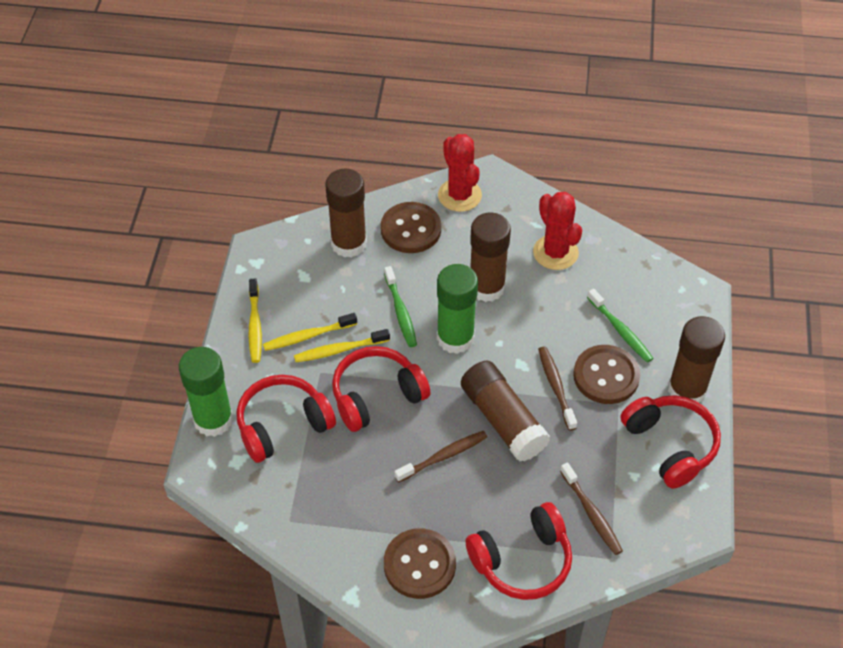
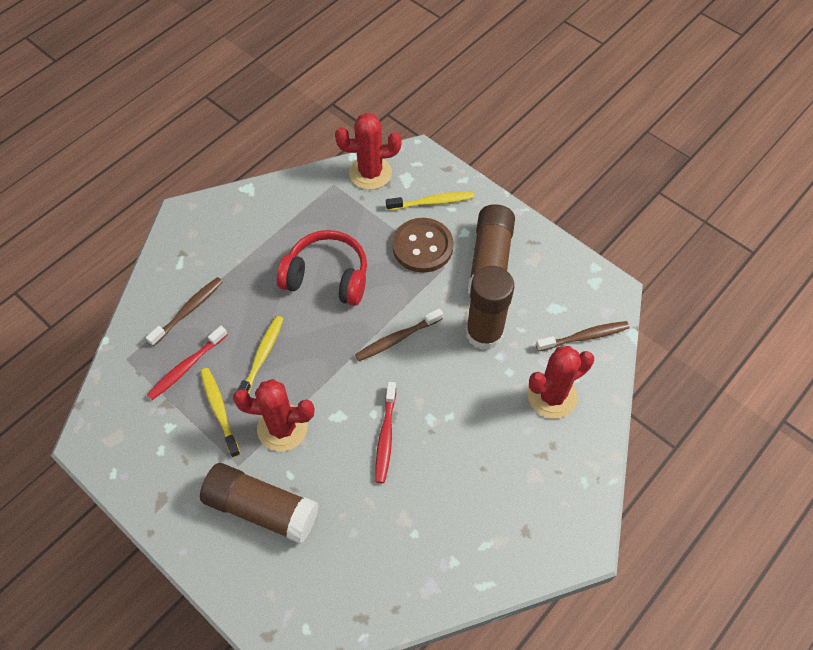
brown button: 3 -> 1
brown glue stick: 4 -> 3
green glue stick: 2 -> 0
green toothbrush: 2 -> 0
red cactus: 2 -> 3
red headphones: 4 -> 1
red toothbrush: 0 -> 2

